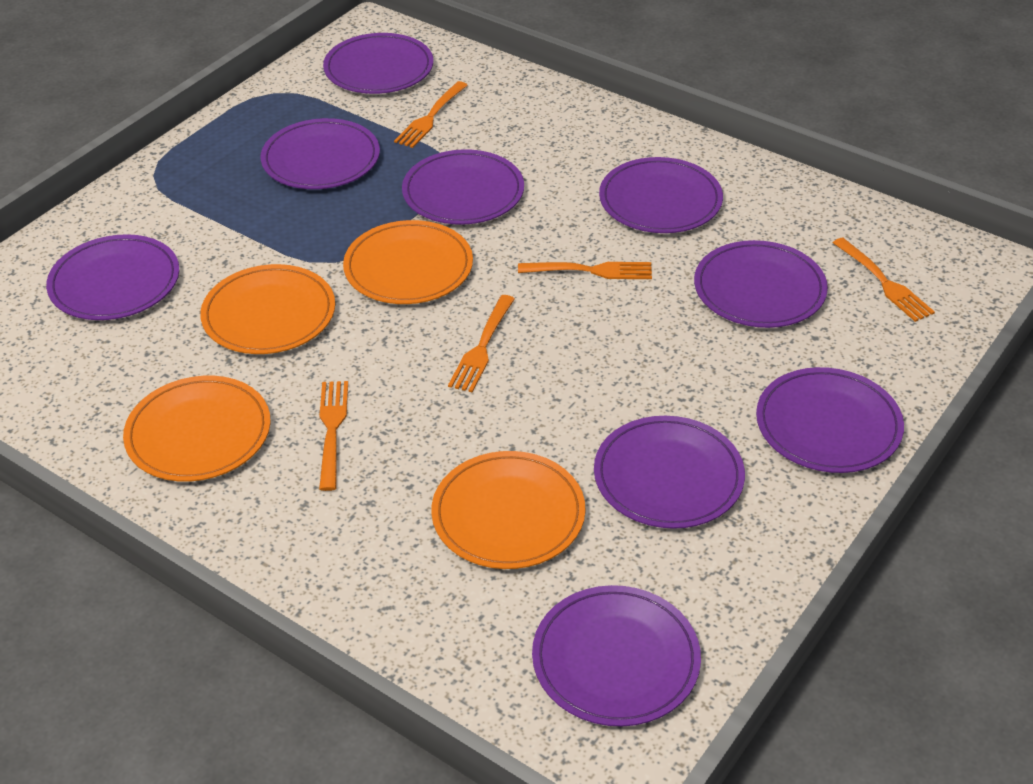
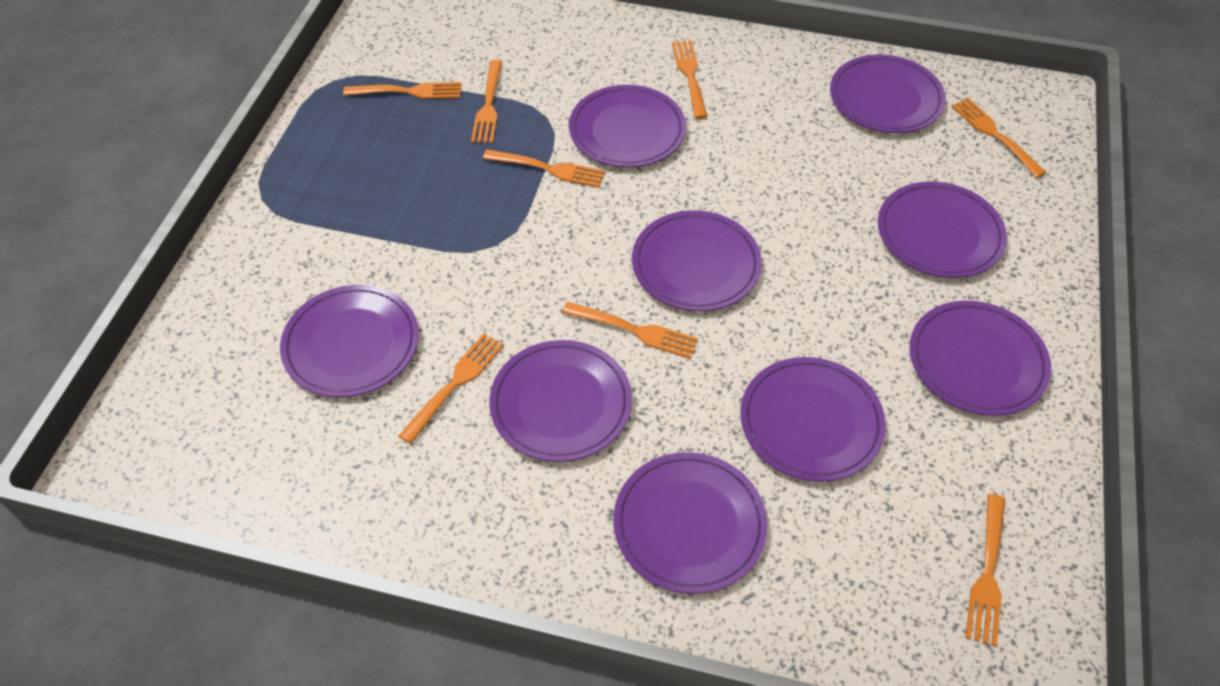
orange fork: 5 -> 8
orange plate: 4 -> 0

